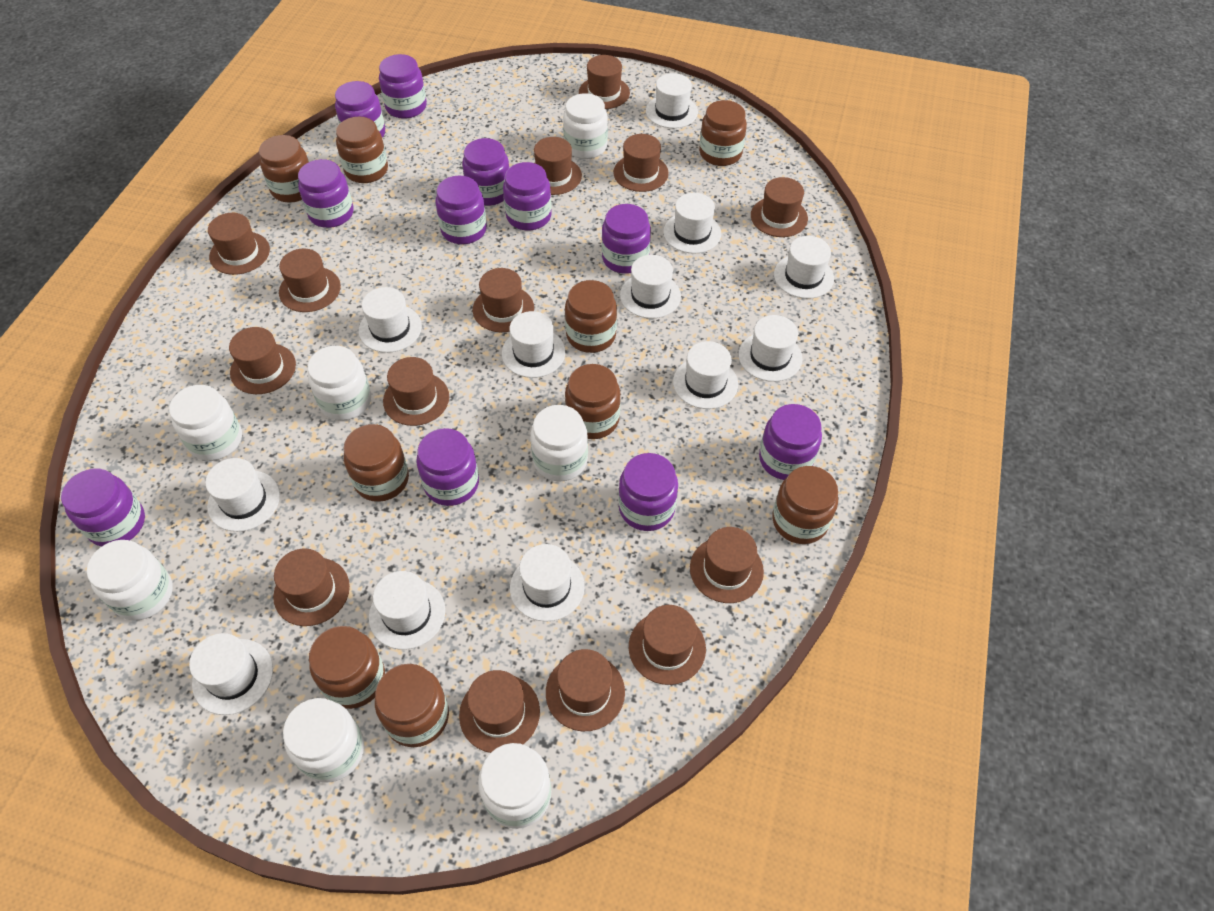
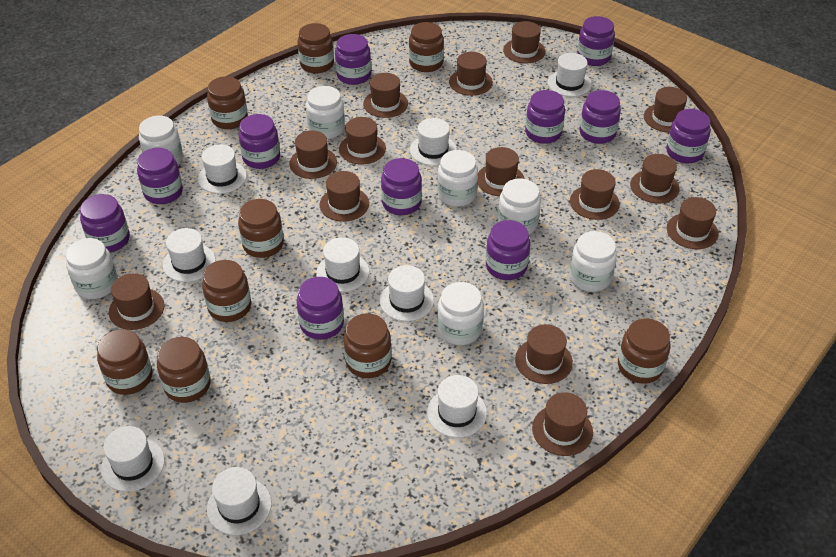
white hat: 12 -> 9

